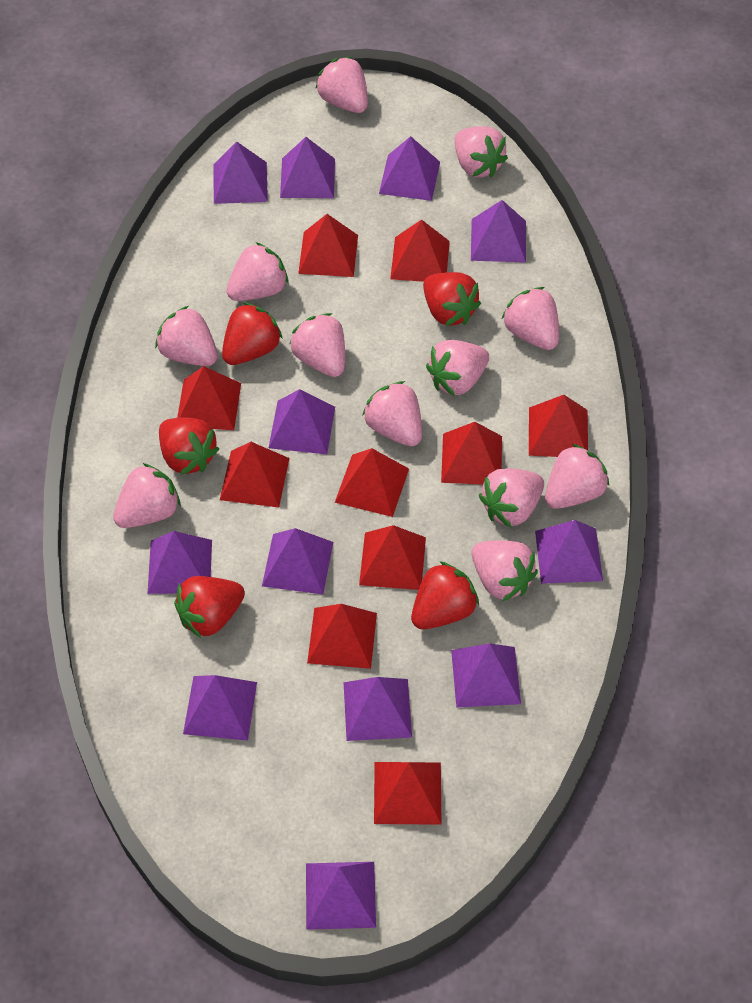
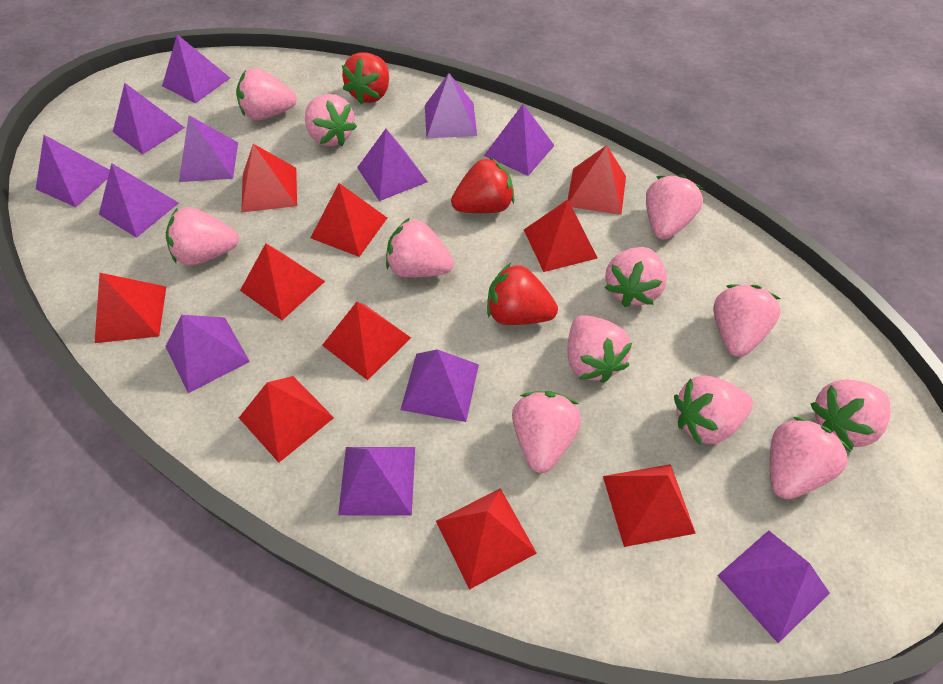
red strawberry: 5 -> 3

